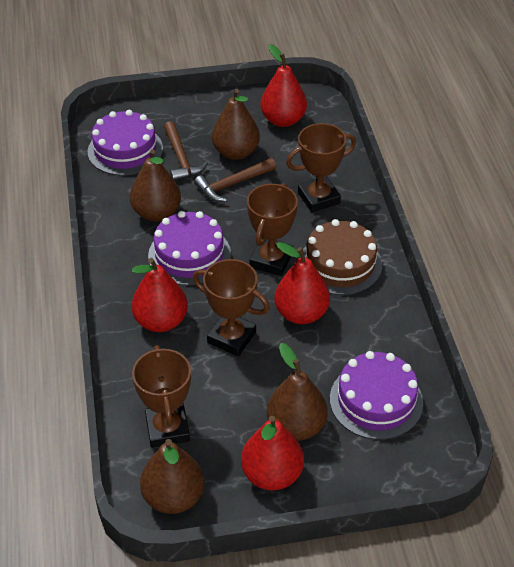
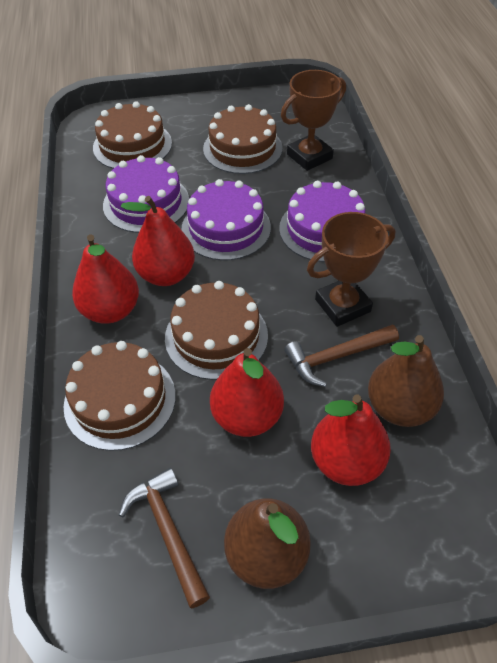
brown cake: 1 -> 4
brown pear: 4 -> 2
brown trophy: 4 -> 2

